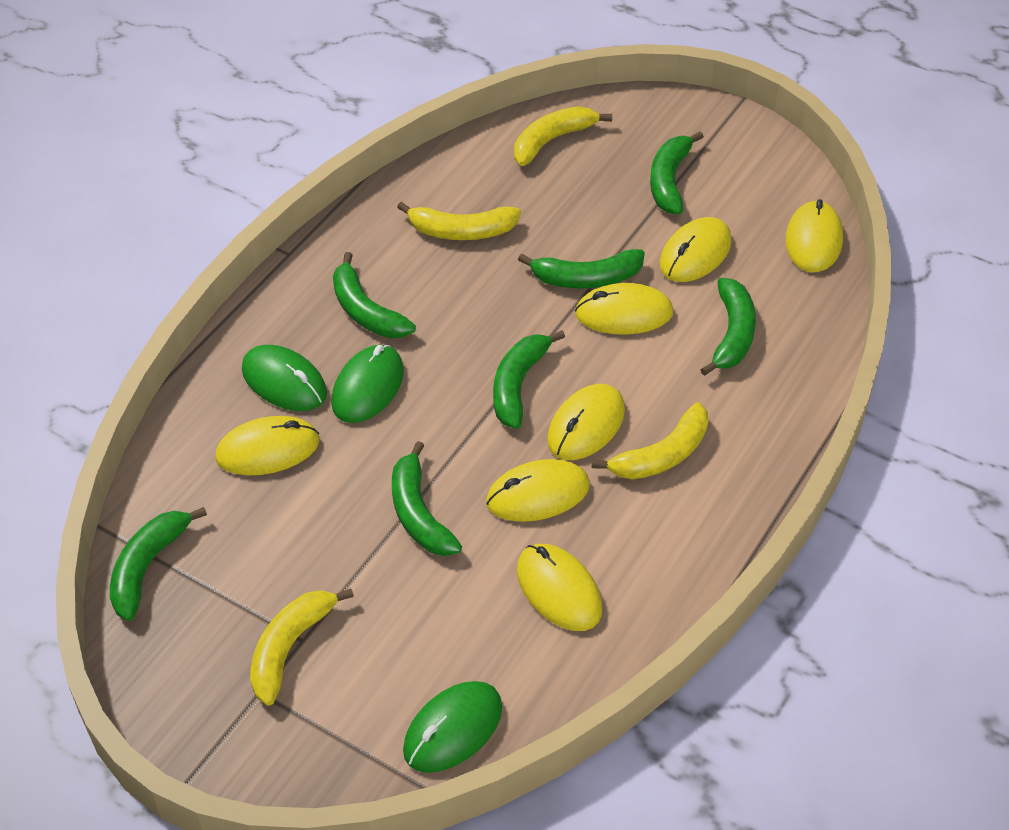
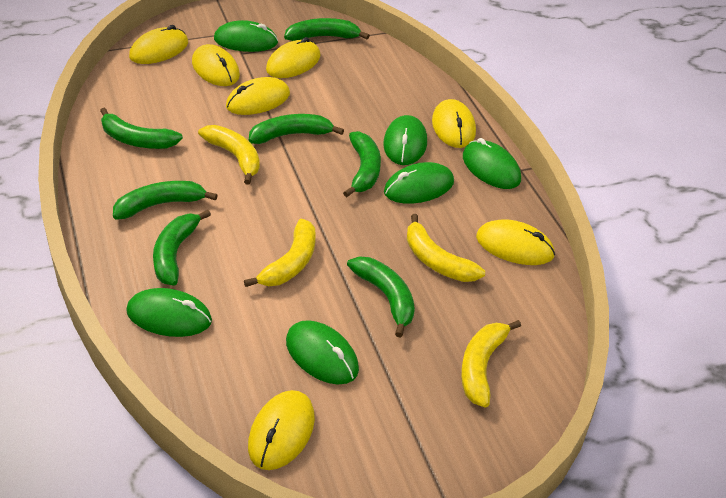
green mouse: 3 -> 6

